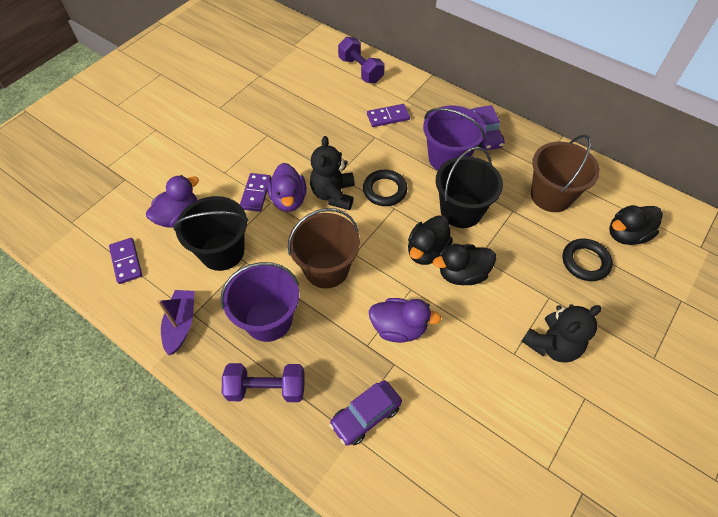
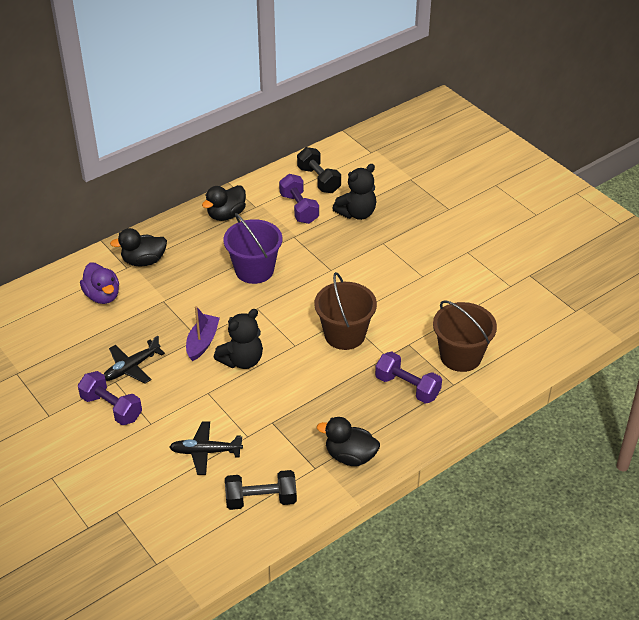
black bucket: 2 -> 0
black dumbbell: 0 -> 2
black plane: 0 -> 2
black ring: 2 -> 0
purple bucket: 2 -> 1
purple car: 2 -> 0
purple domino: 3 -> 0
purple duck: 3 -> 1
purple dumbbell: 2 -> 3

